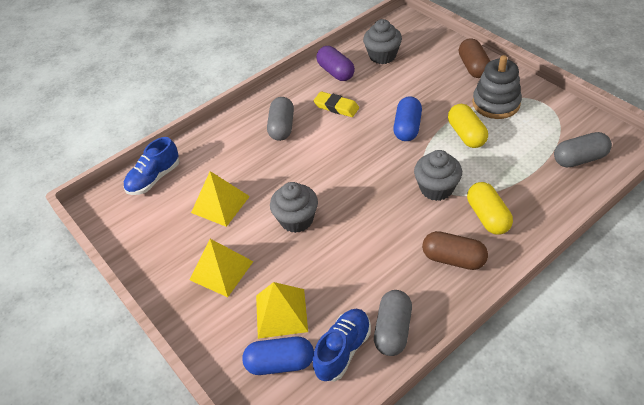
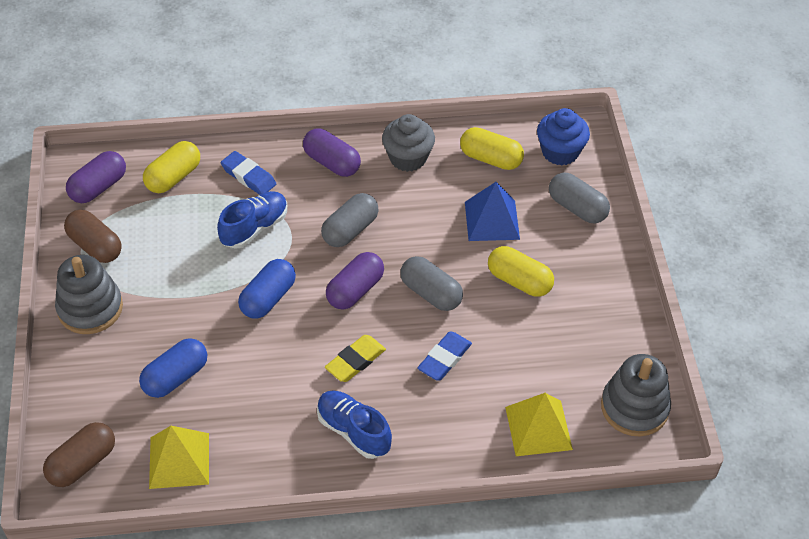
blue cupcake: 0 -> 1
blue eraser: 0 -> 2
blue pyramid: 0 -> 1
grey cupcake: 3 -> 1
grey stacking toy: 1 -> 2
purple capsule: 1 -> 3
yellow capsule: 2 -> 3
yellow pyramid: 3 -> 2

